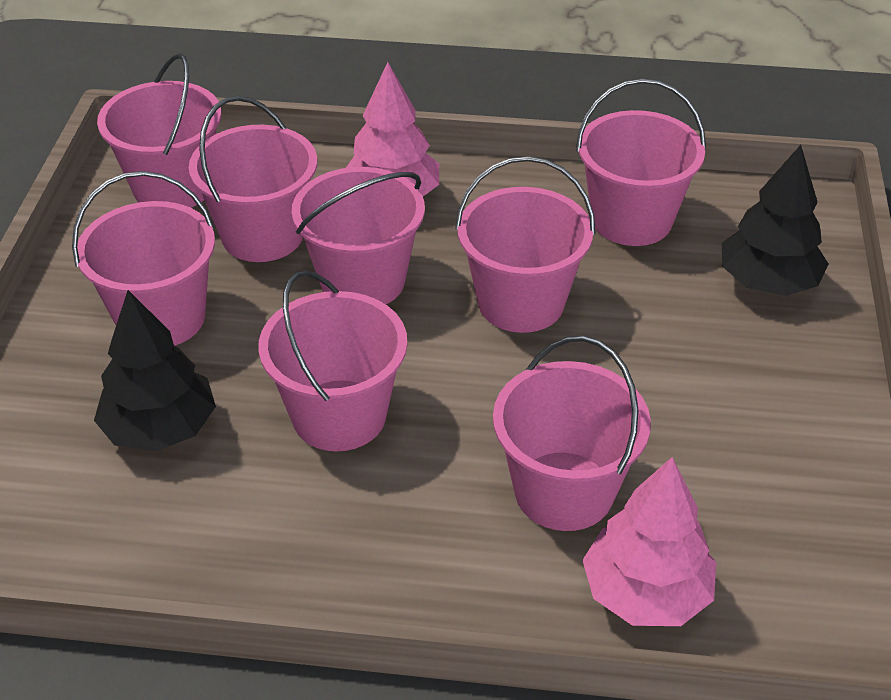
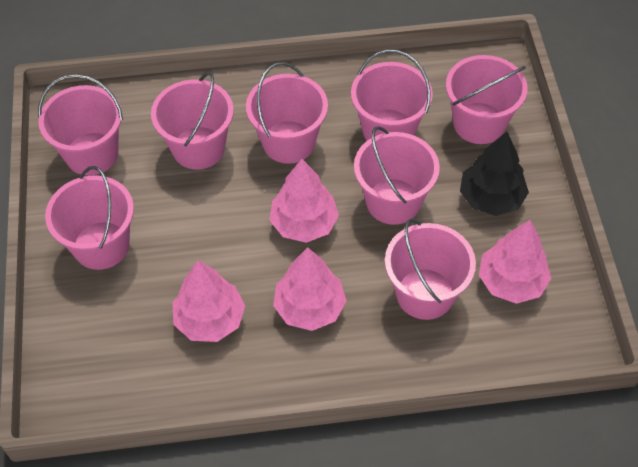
black tree: 2 -> 1
pink tree: 2 -> 4

